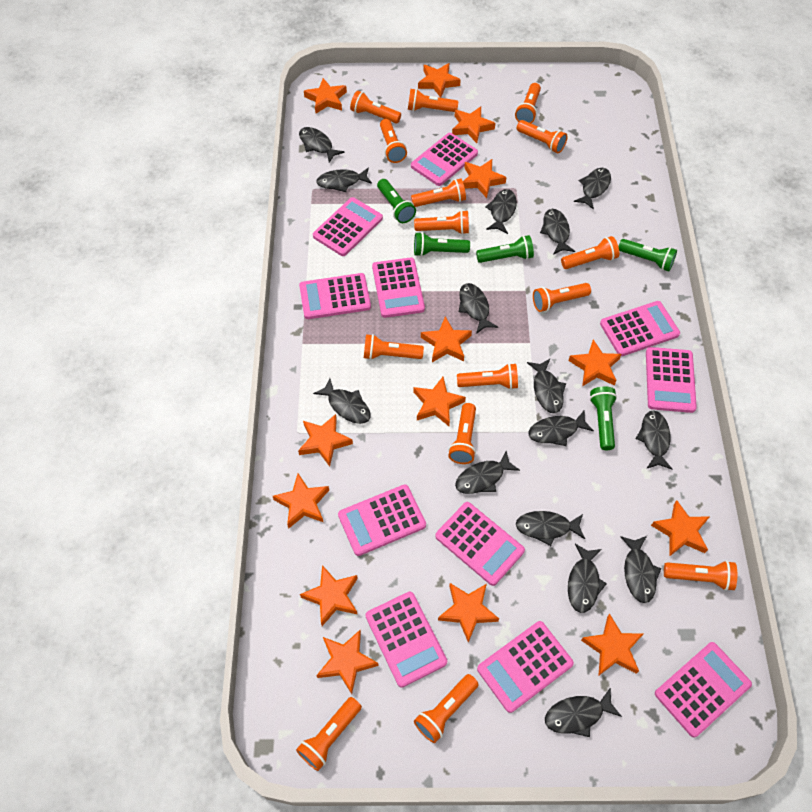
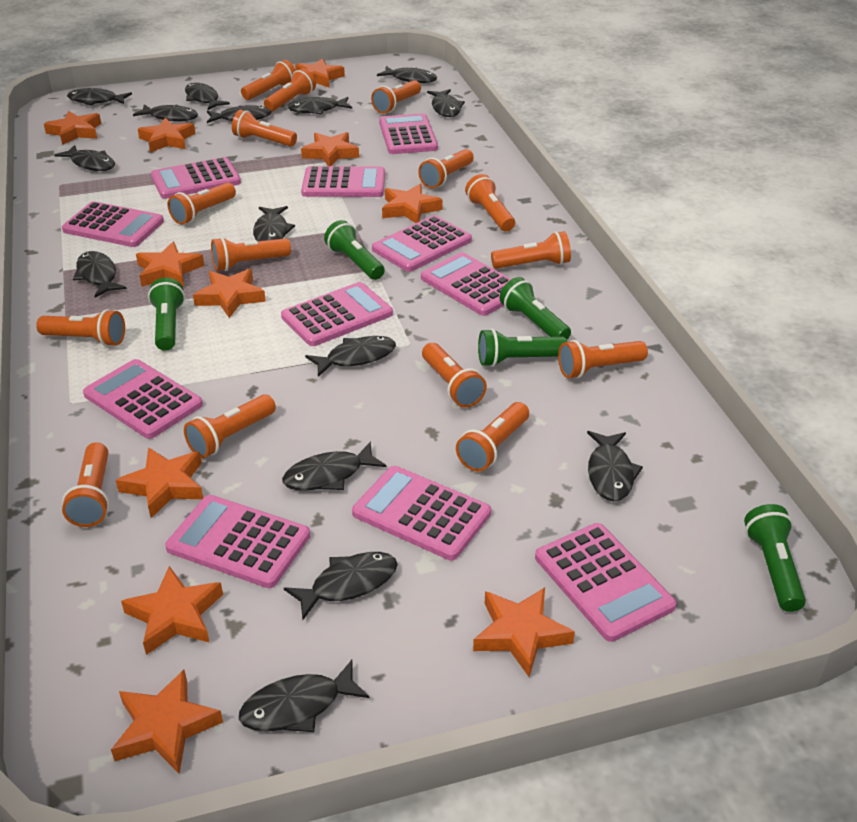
orange star: 14 -> 11

